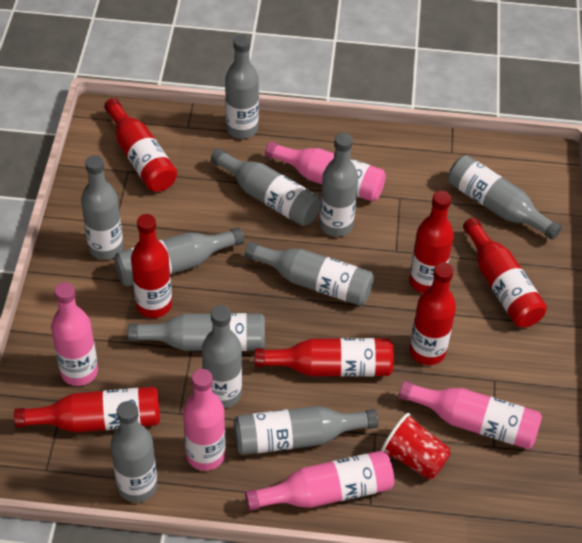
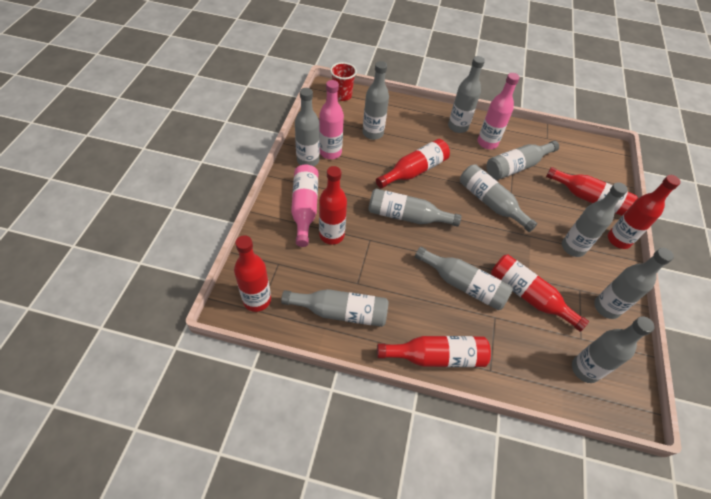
pink bottle: 5 -> 3

